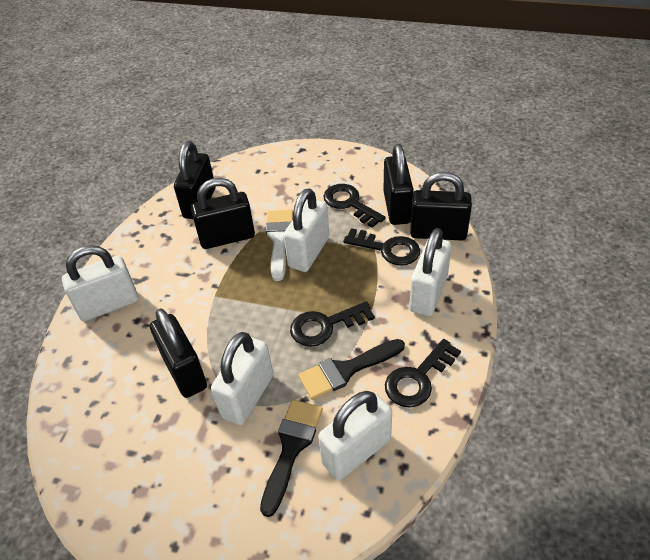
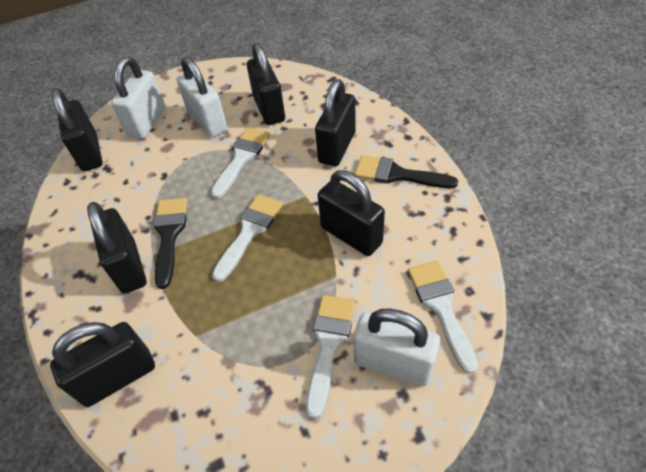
black key: 4 -> 0
black padlock: 5 -> 6
white brush: 1 -> 4
white padlock: 5 -> 3

